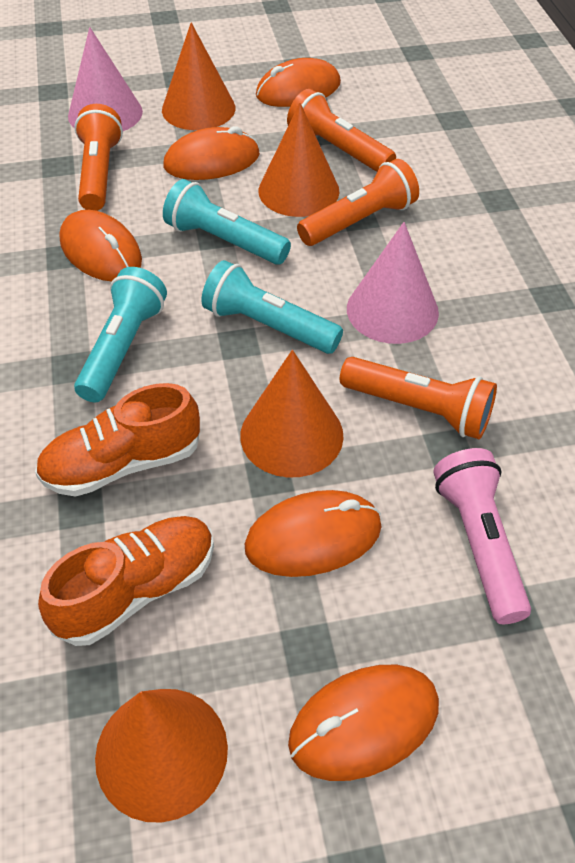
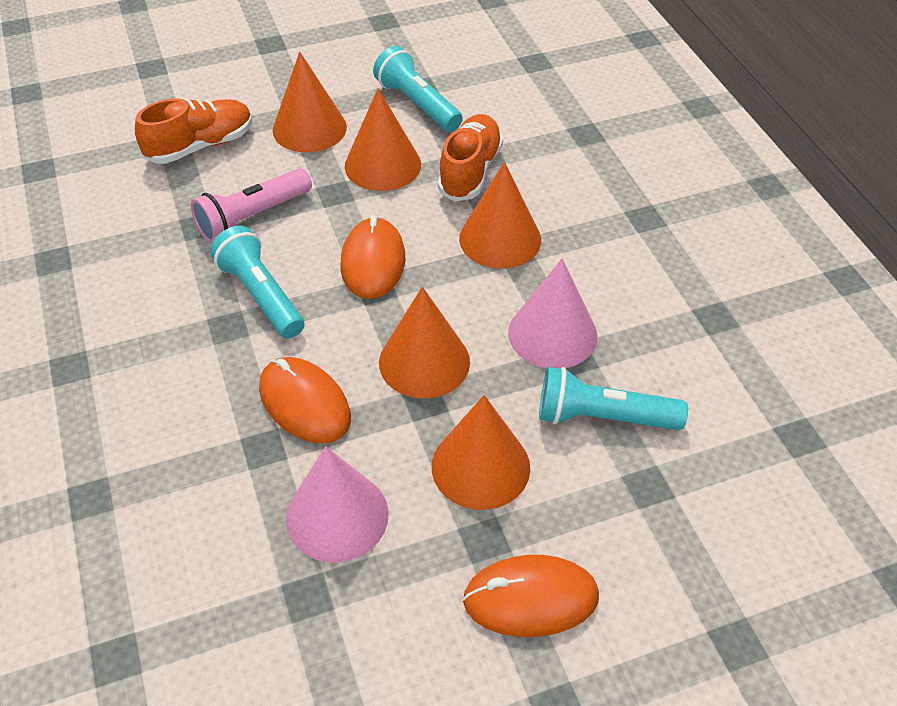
orange cone: 4 -> 5
orange flashlight: 4 -> 0
orange mouse: 5 -> 3

